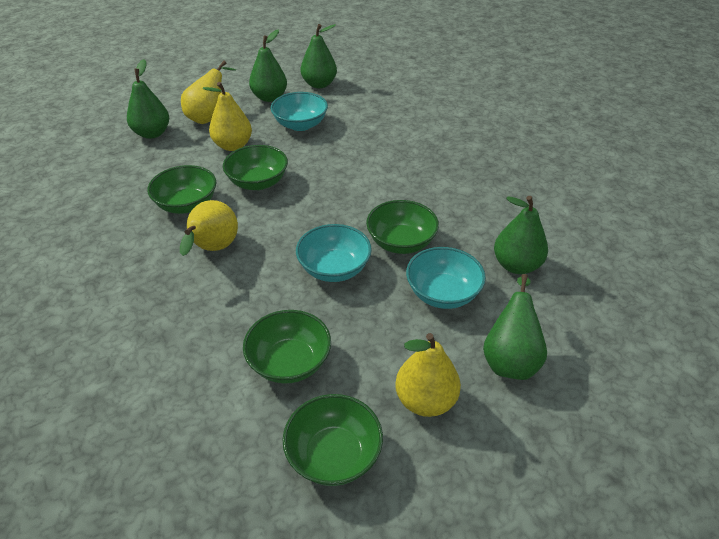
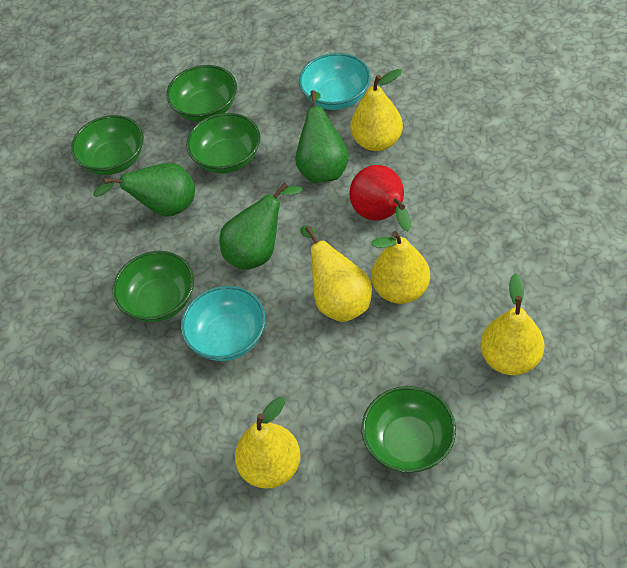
green pear: 5 -> 3
red pear: 0 -> 1
turquoise bowl: 3 -> 2
yellow pear: 4 -> 5

